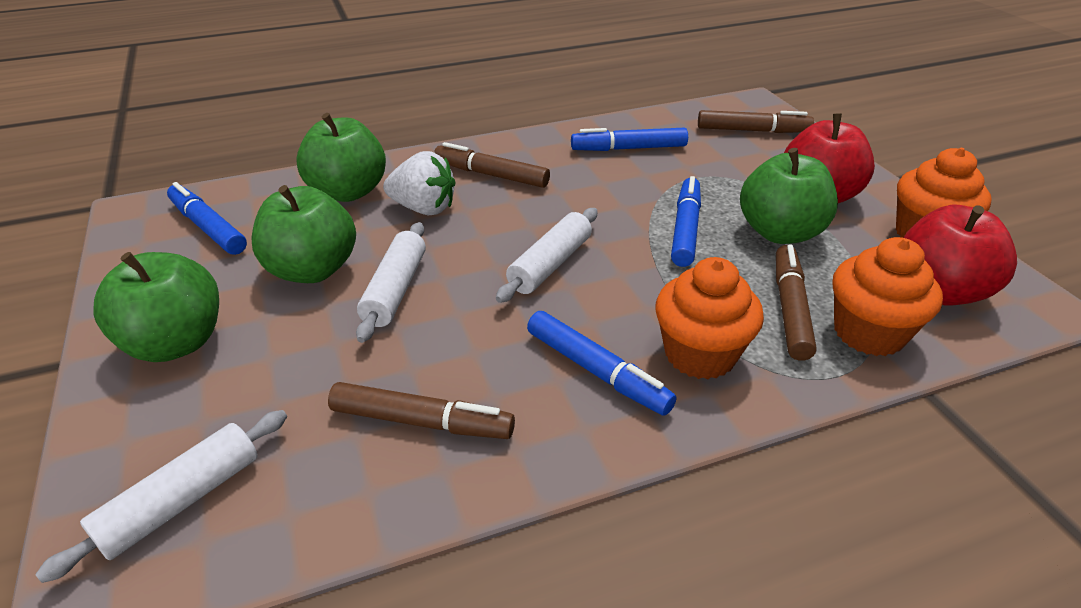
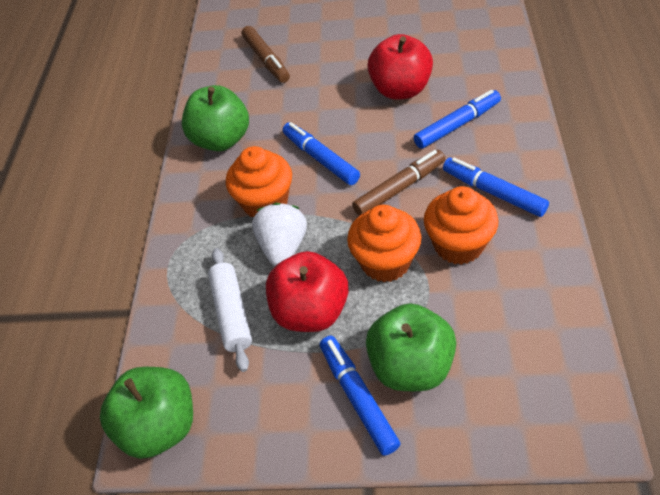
brown marker: 4 -> 2
green apple: 4 -> 3
white rolling pin: 3 -> 1

